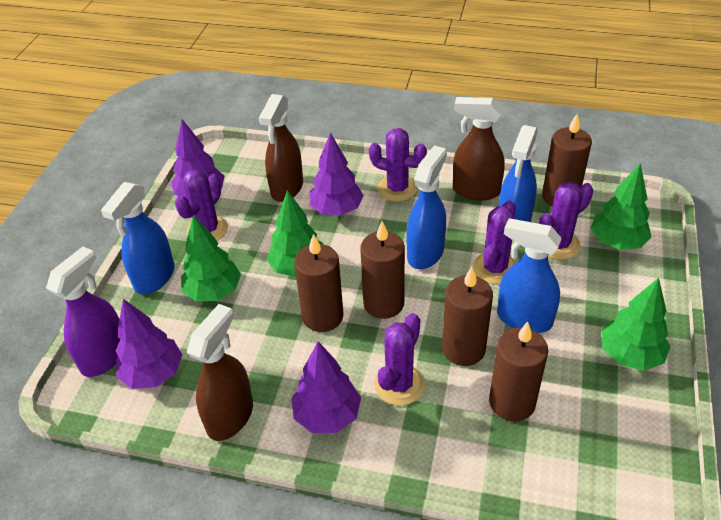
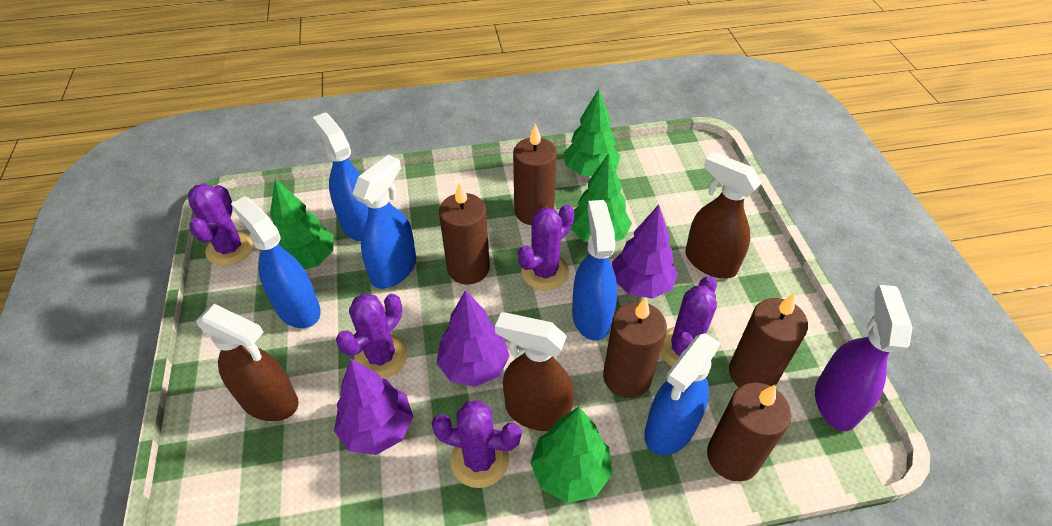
blue spray bottle: 4 -> 5
purple tree: 4 -> 3

